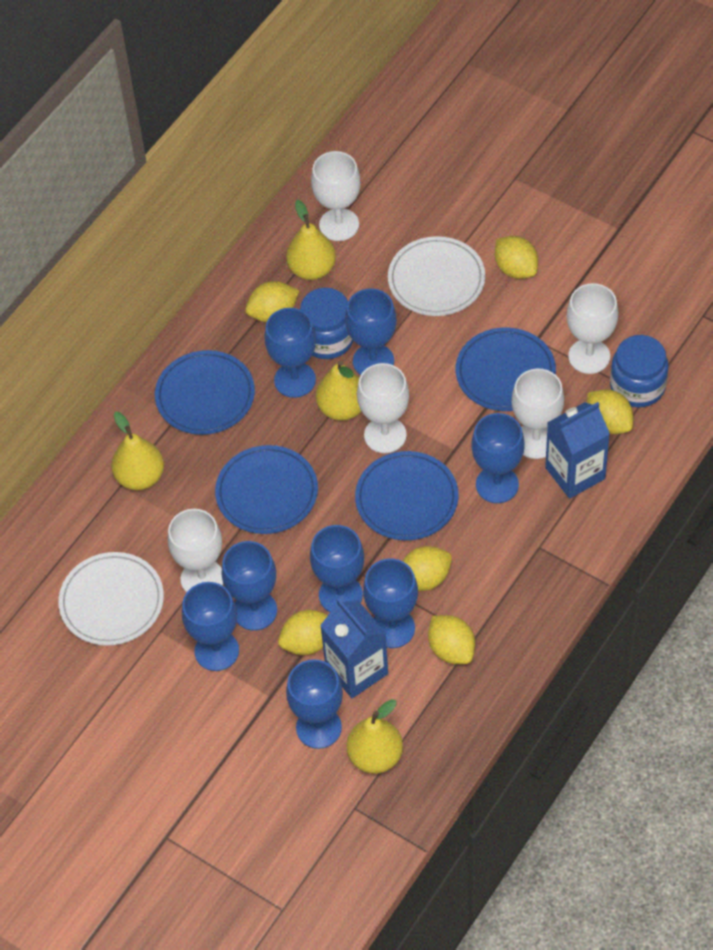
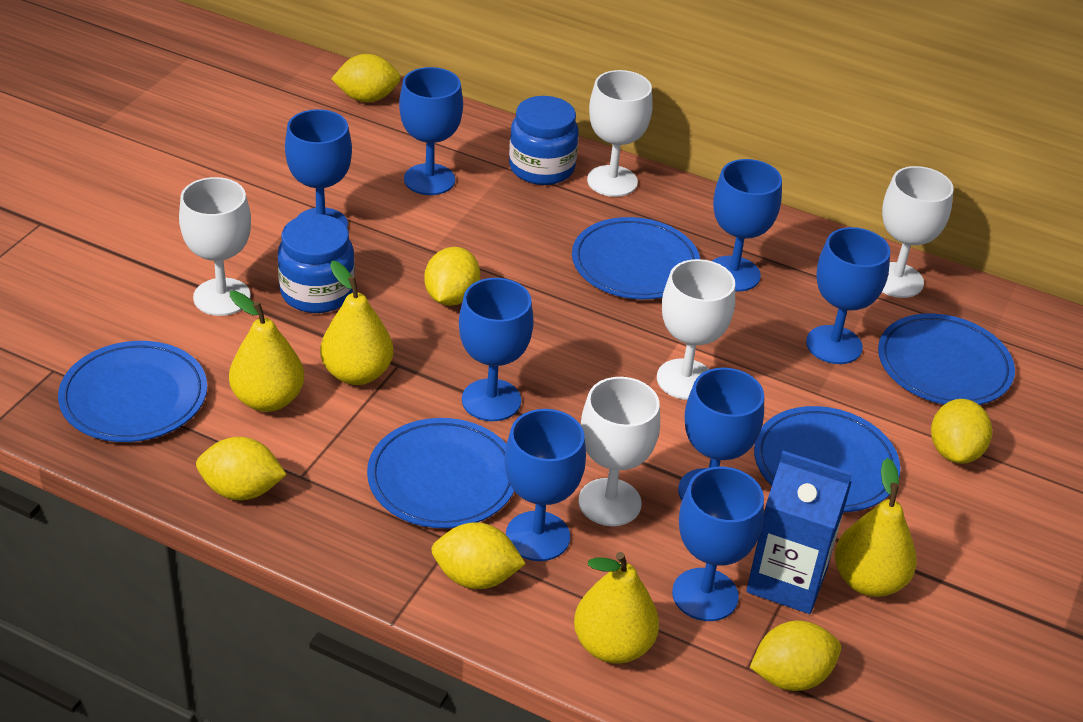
blue carton: 2 -> 1
blue plate: 4 -> 5
white plate: 2 -> 0

